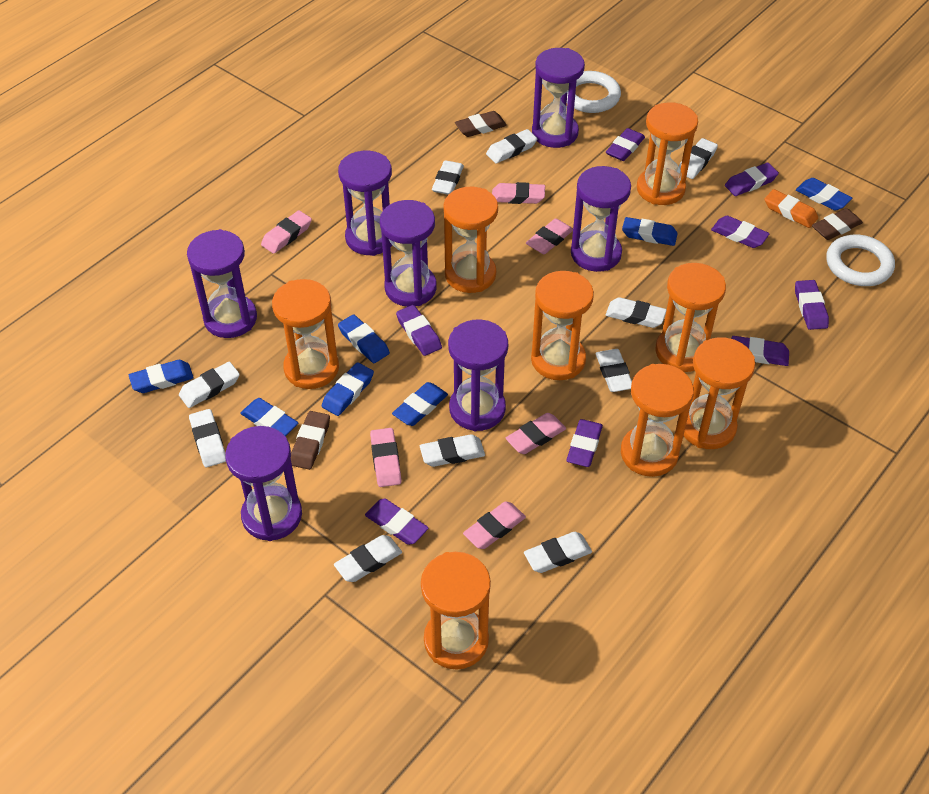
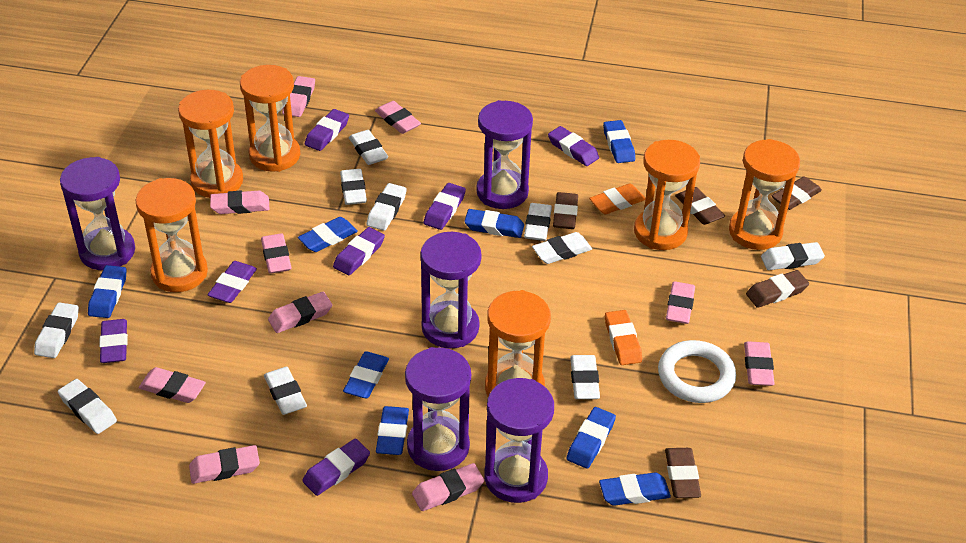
blue eraser: 7 -> 8
brown eraser: 3 -> 5
orange eraser: 1 -> 2
orange hourglass: 8 -> 6
pink eraser: 6 -> 10
purple eraser: 8 -> 7
purple hourglass: 7 -> 5
white ring: 2 -> 1

